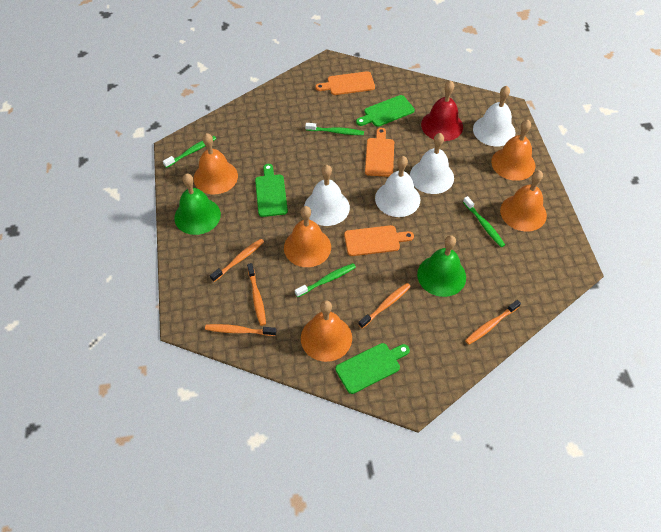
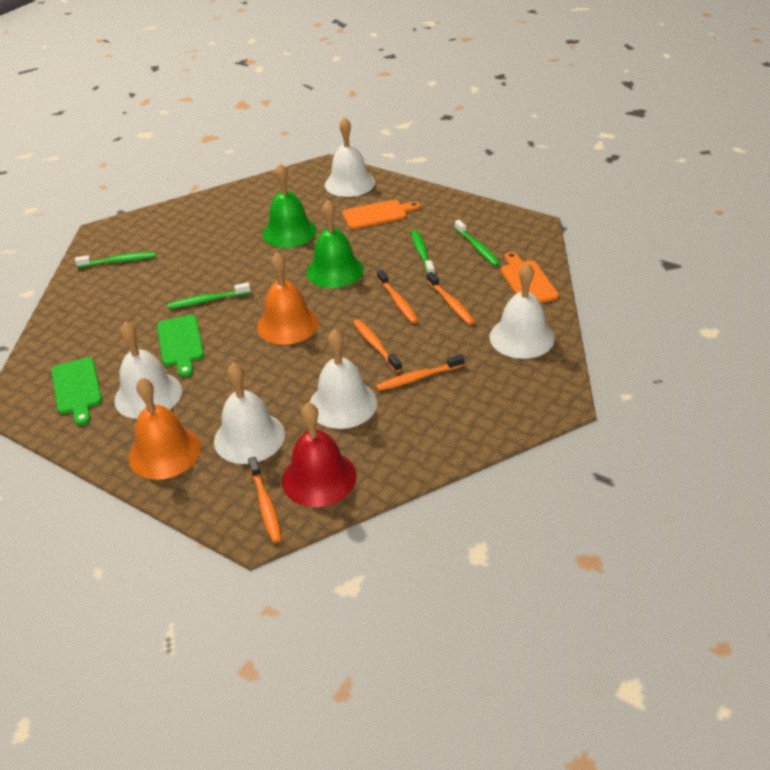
green cutting board: 3 -> 2
orange bell: 5 -> 2
orange cutting board: 3 -> 2
white bell: 4 -> 5

